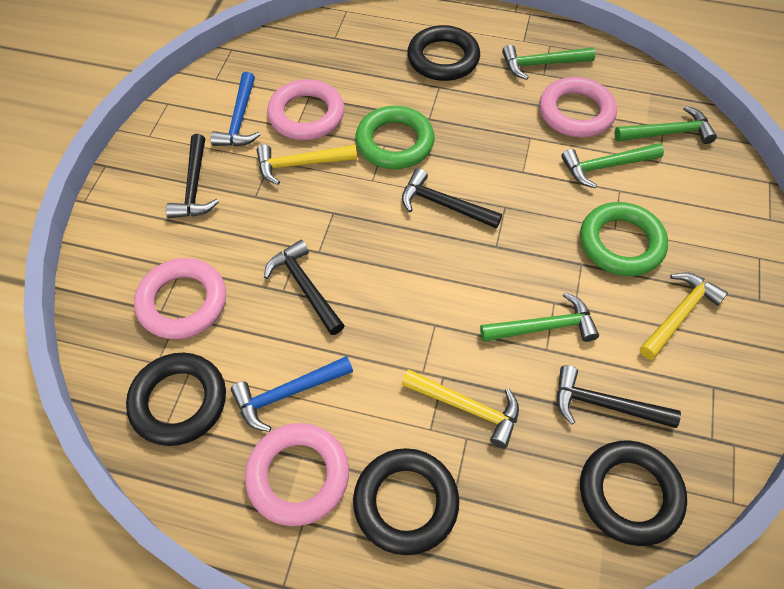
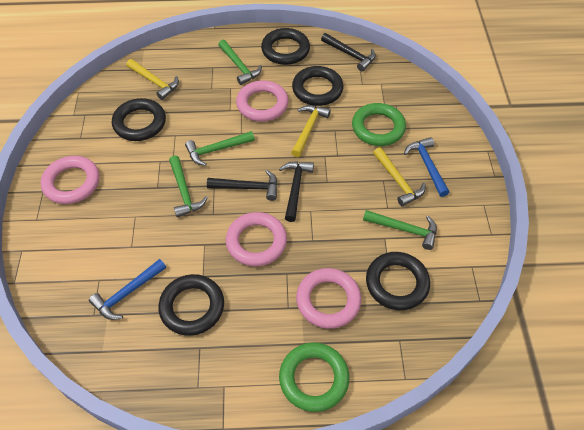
black hammer: 4 -> 3
black ring: 4 -> 5

